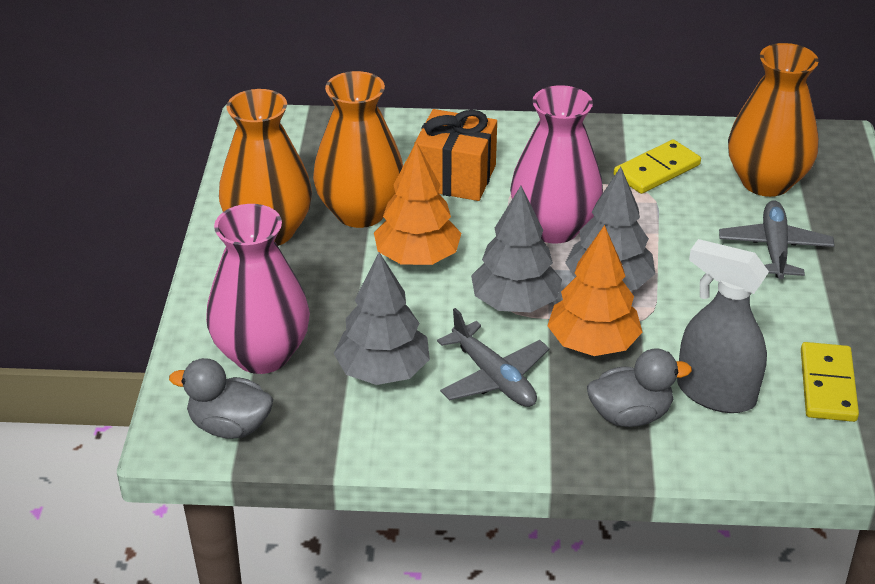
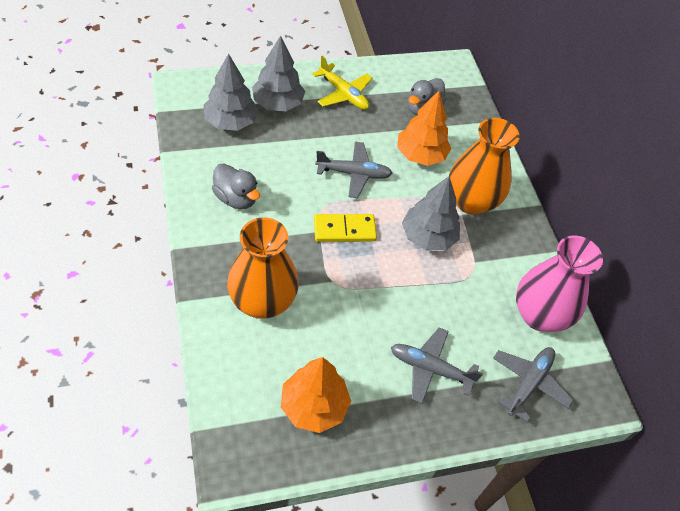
grey plane: 2 -> 3
grey spray bottle: 1 -> 0
orange gift: 1 -> 0
orange vase: 3 -> 2
pink vase: 2 -> 1
yellow domino: 2 -> 1
yellow plane: 0 -> 1

